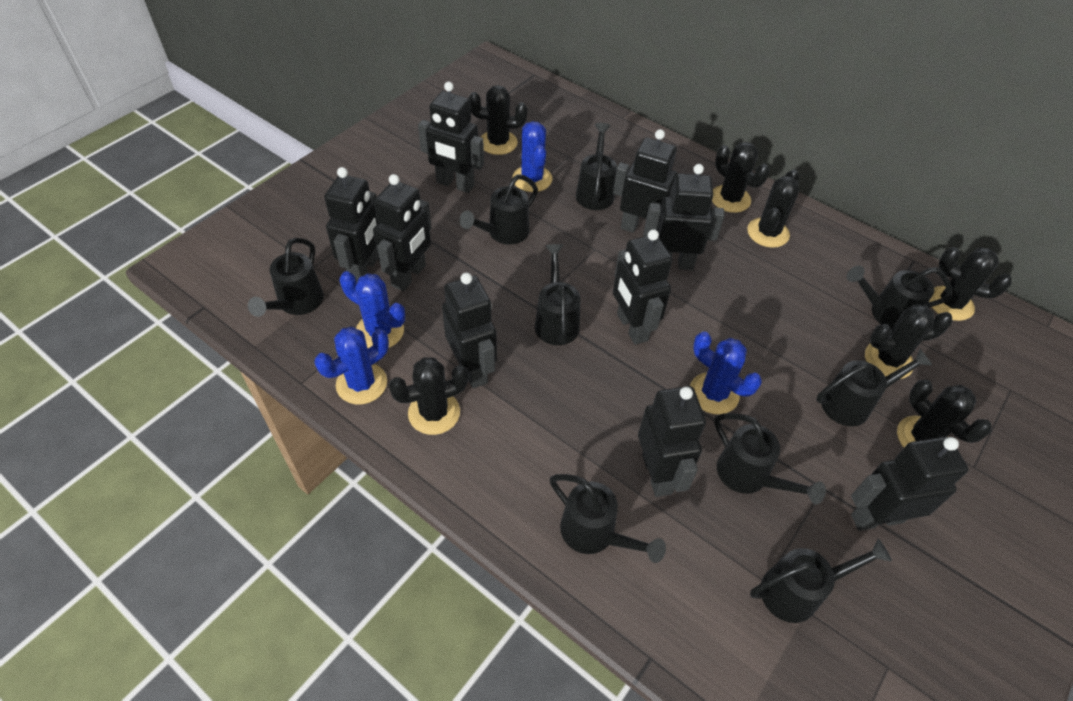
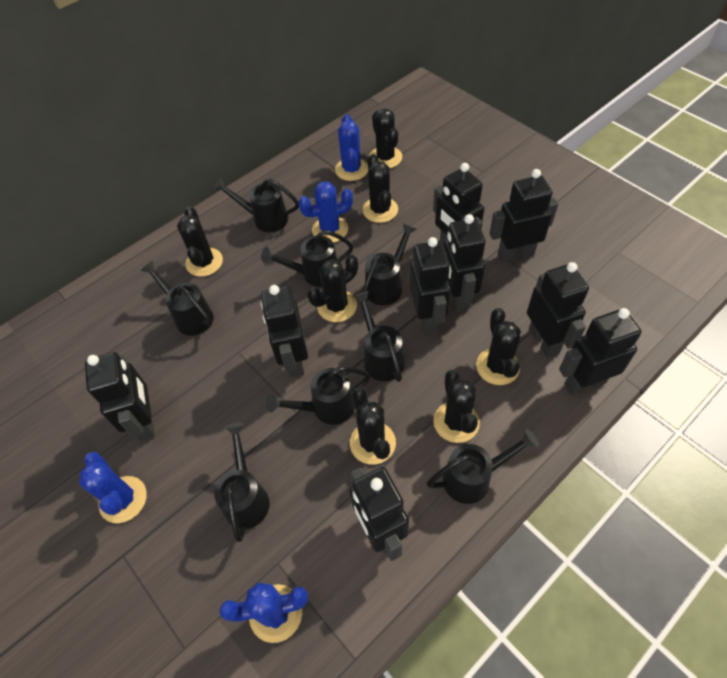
black watering can: 9 -> 8

